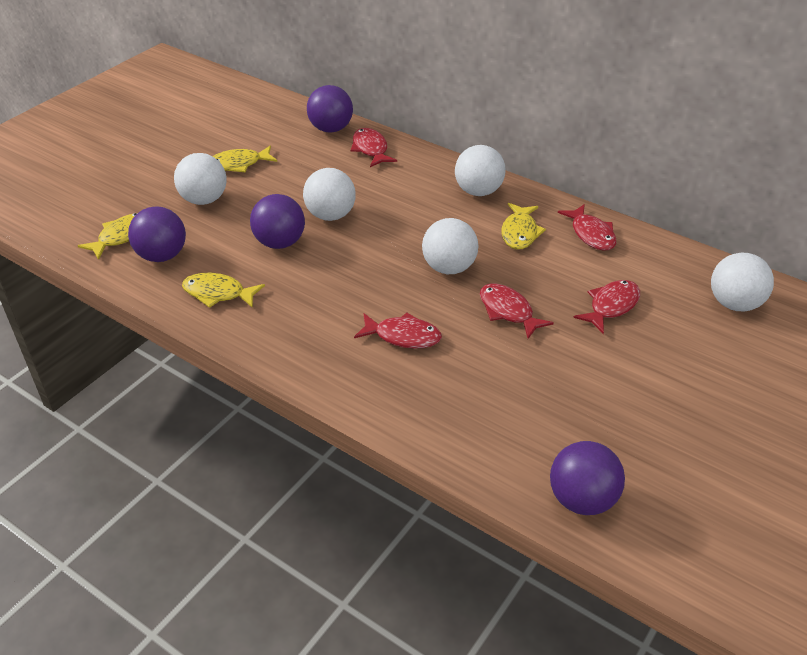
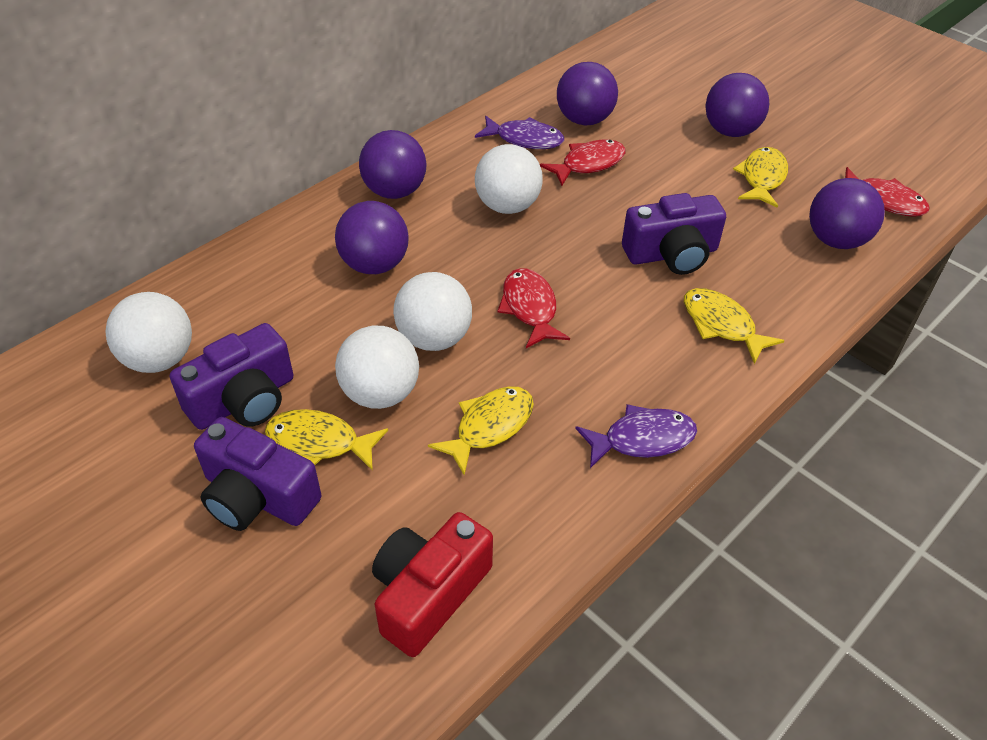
purple ball: 4 -> 5
purple camera: 0 -> 3
purple fish: 0 -> 2
red camera: 0 -> 1
red fish: 5 -> 3
white ball: 5 -> 4

